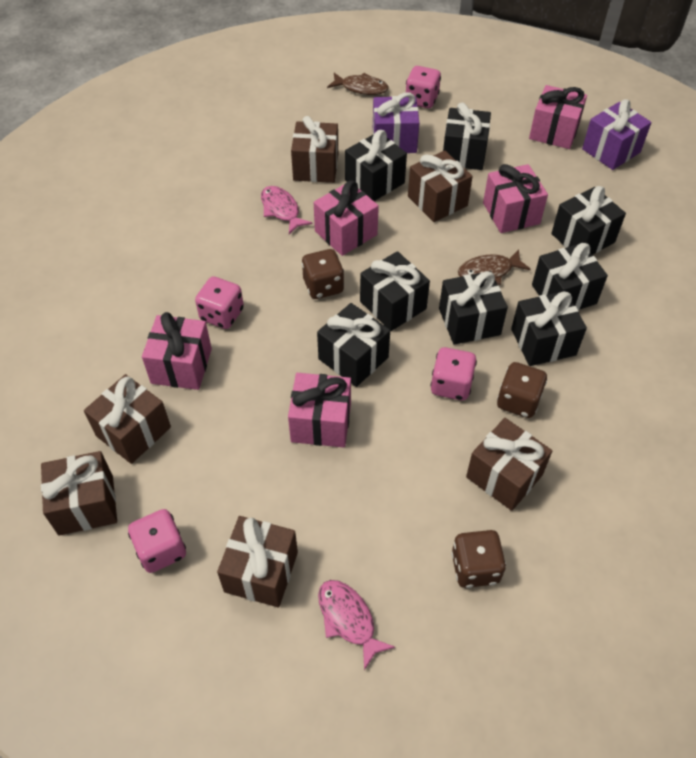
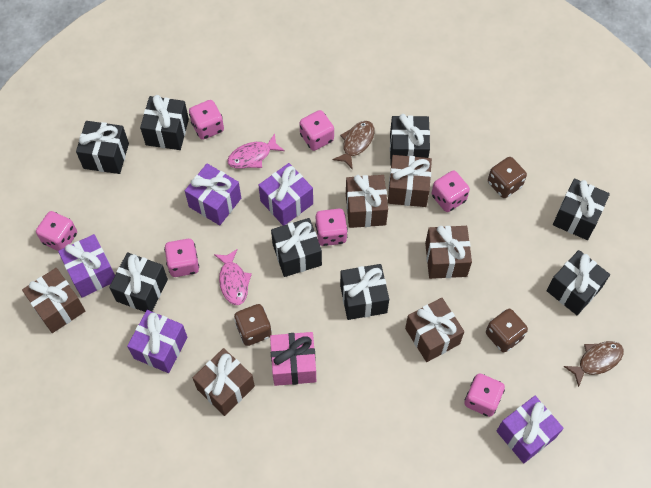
pink dice: 4 -> 7
pink gift: 5 -> 1
purple gift: 2 -> 5

